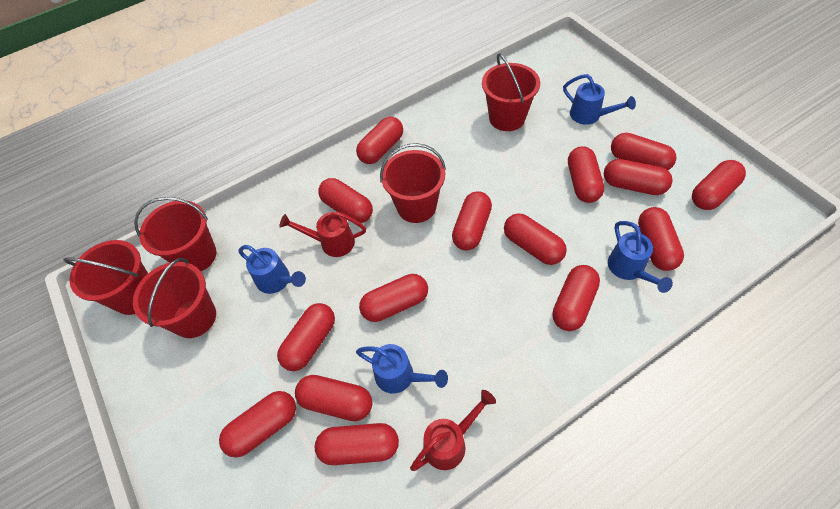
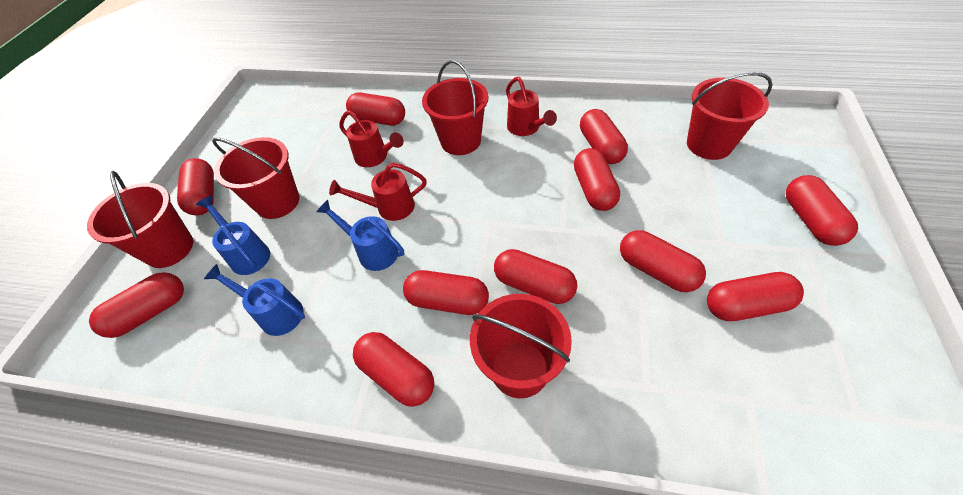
blue watering can: 4 -> 3
red capsule: 15 -> 11
red watering can: 2 -> 3

